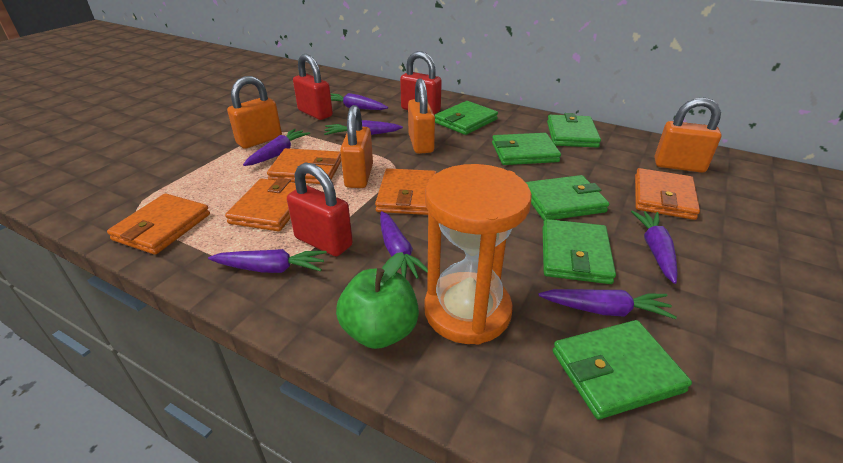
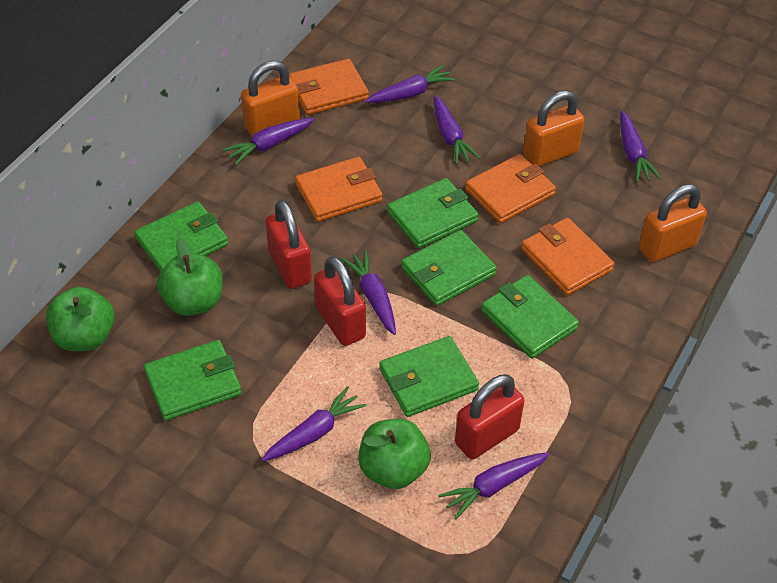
green apple: 1 -> 3
orange hourglass: 1 -> 0
orange padlock: 4 -> 3
orange wallet: 5 -> 4

